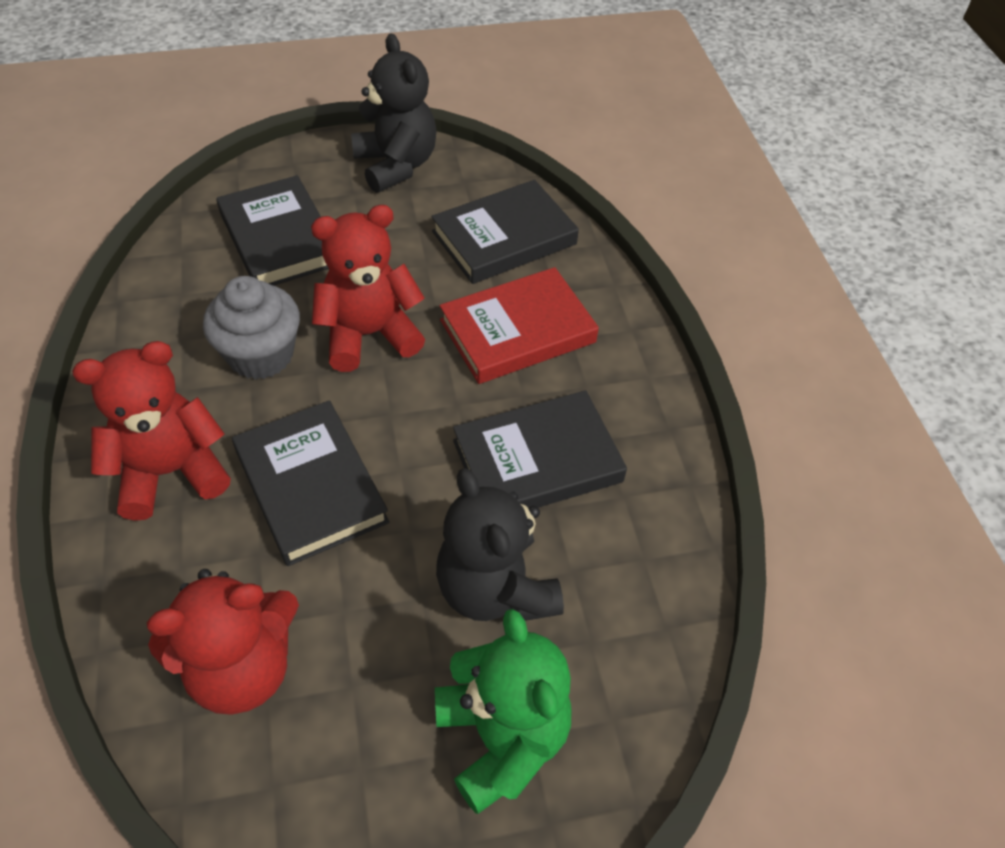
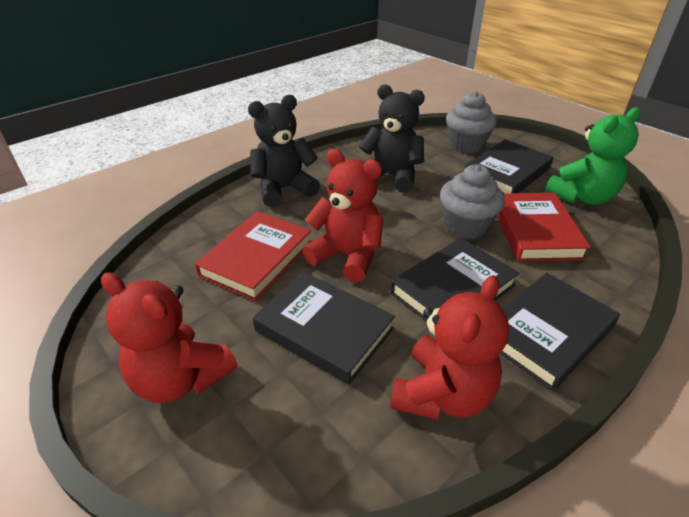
grey cupcake: 1 -> 2
red book: 1 -> 2

